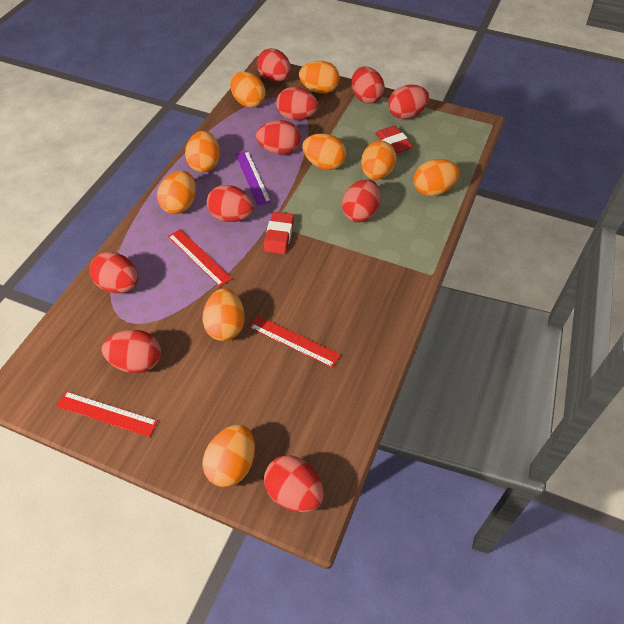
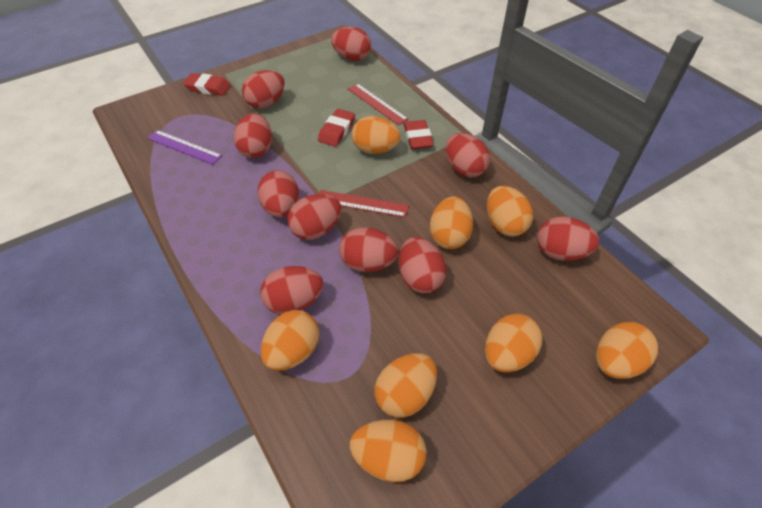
orange egg: 9 -> 8
red eraser: 2 -> 3
red ruler: 3 -> 2

